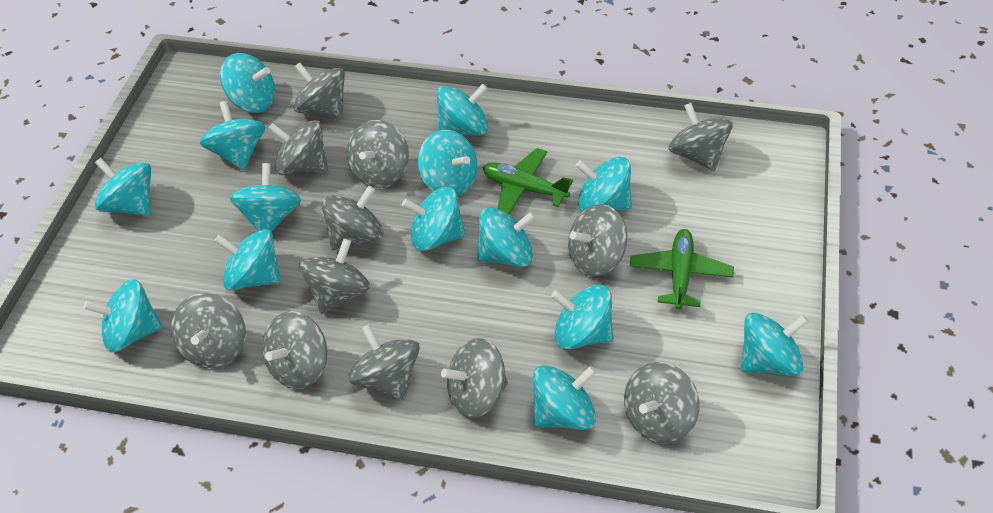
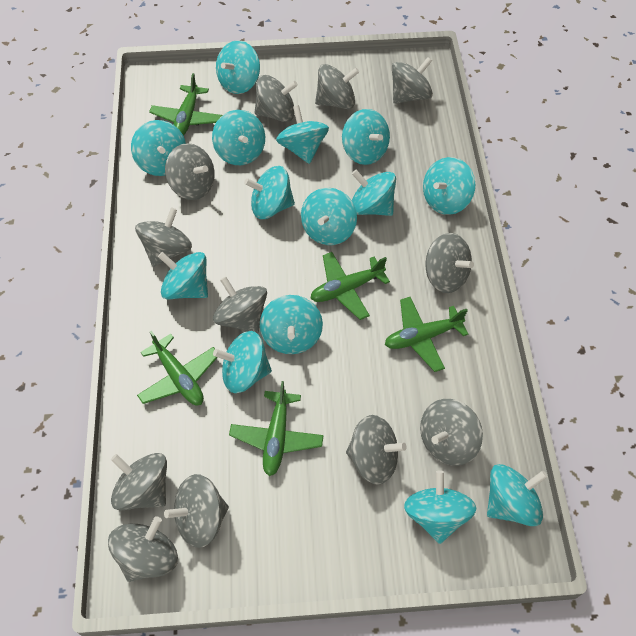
green plane: 2 -> 5

